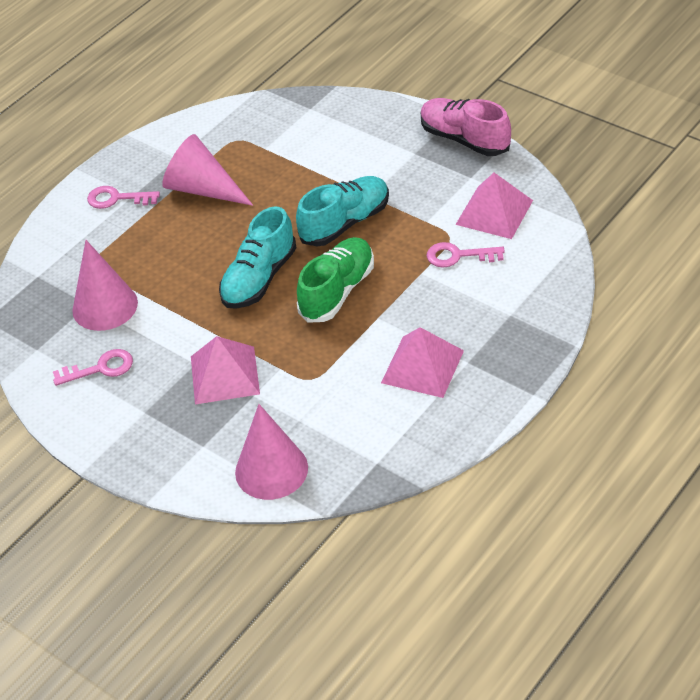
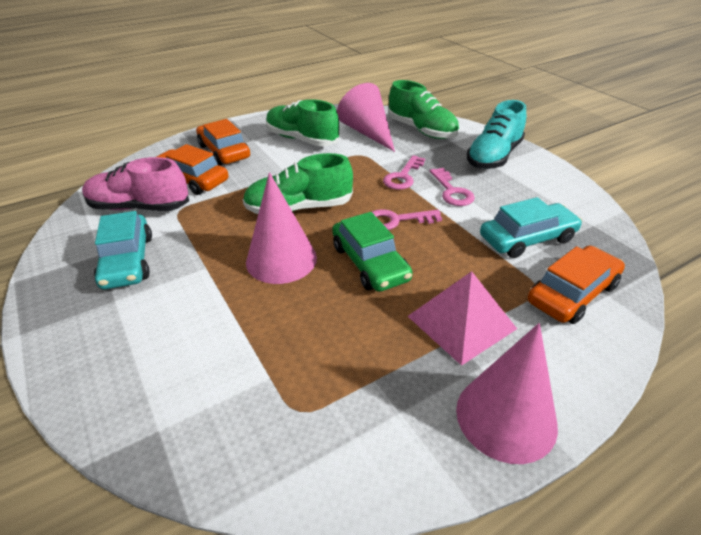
green car: 0 -> 1
green shoe: 1 -> 3
orange car: 0 -> 3
pink pyramid: 3 -> 1
turquoise car: 0 -> 2
turquoise shoe: 2 -> 1

